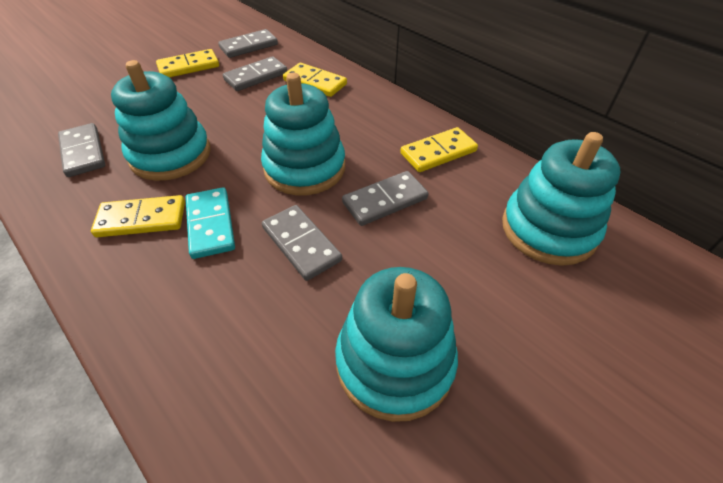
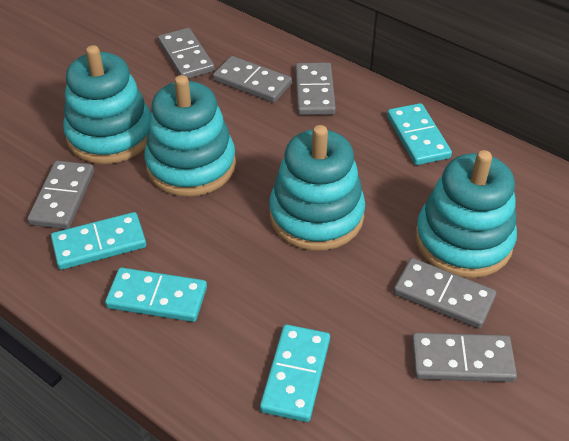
grey domino: 5 -> 6
turquoise domino: 1 -> 4
yellow domino: 4 -> 0

